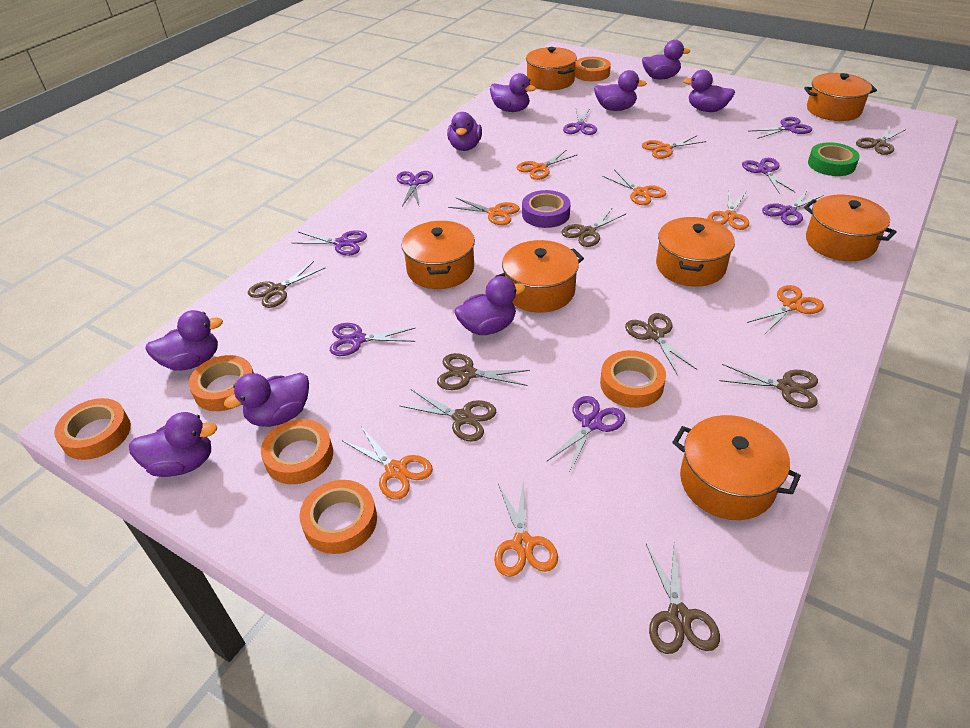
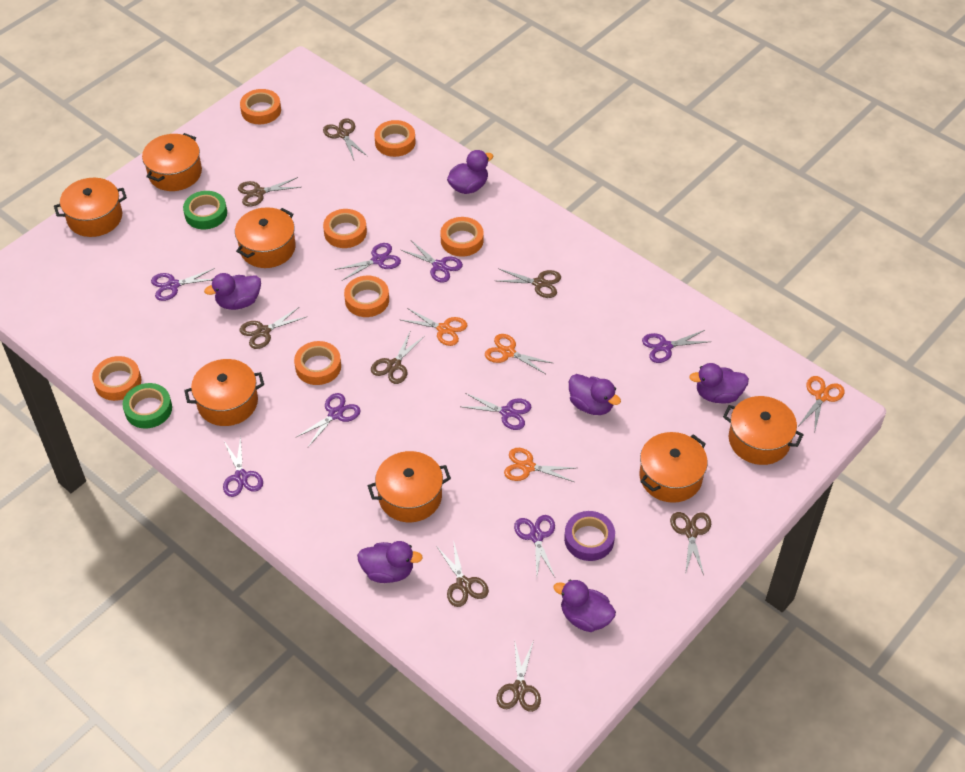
green tape: 1 -> 2
orange scissors: 8 -> 4
orange tape: 6 -> 7
purple duck: 9 -> 6

